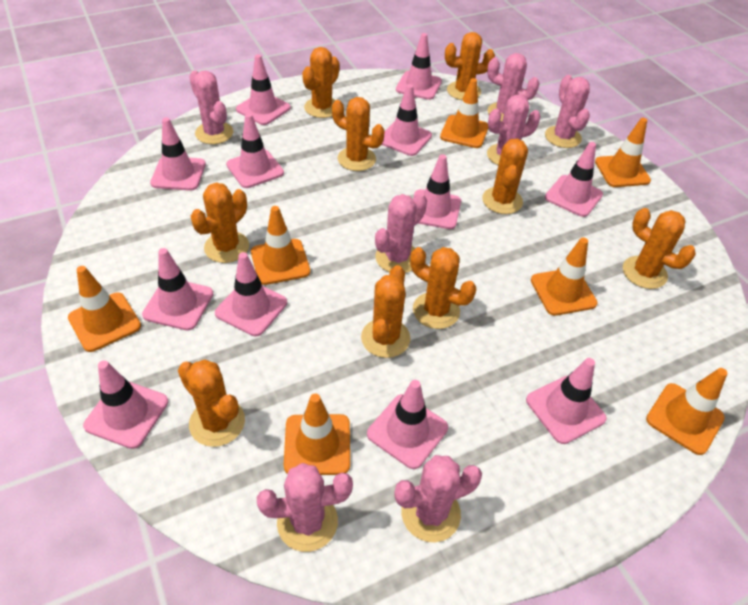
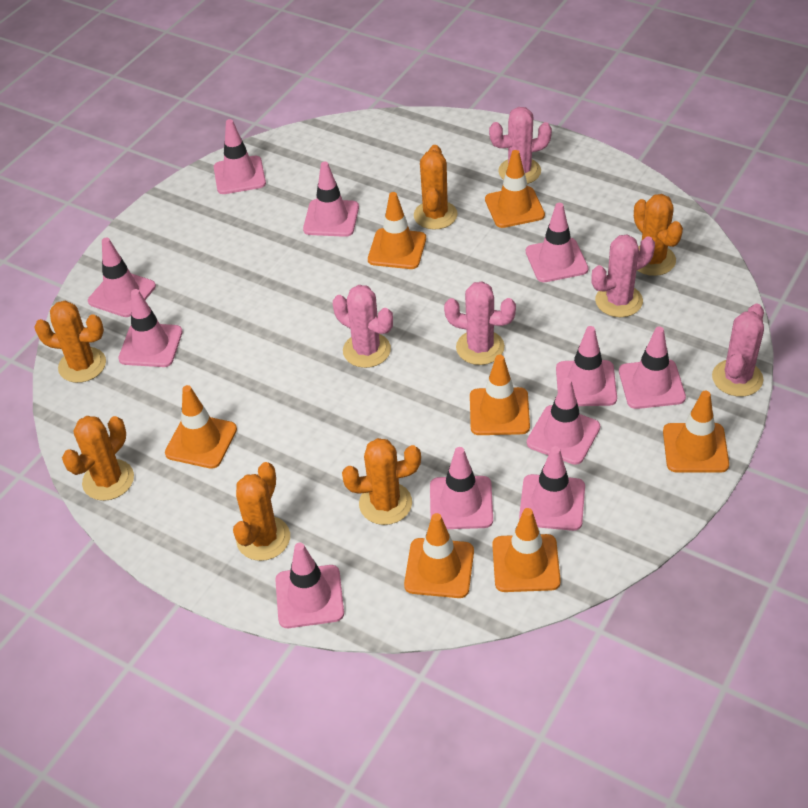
orange cactus: 9 -> 6
pink cactus: 7 -> 5
pink traffic cone: 12 -> 11

